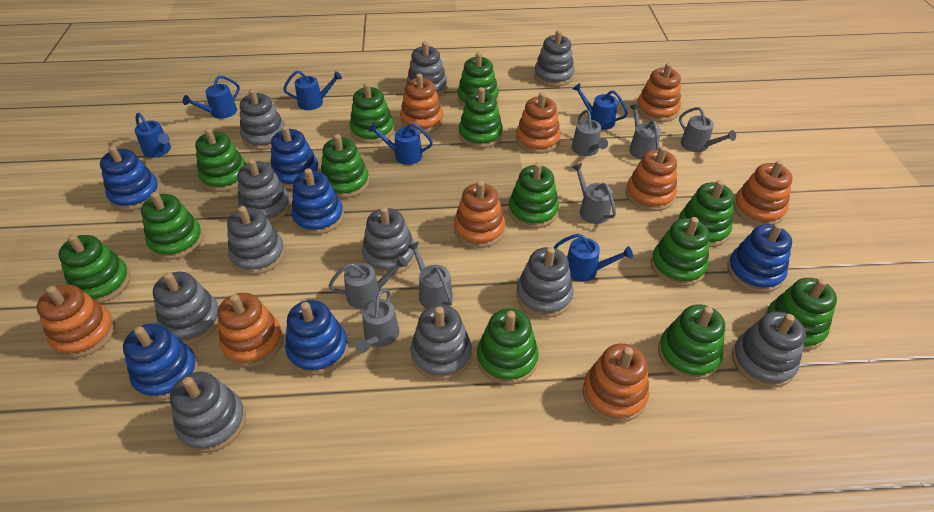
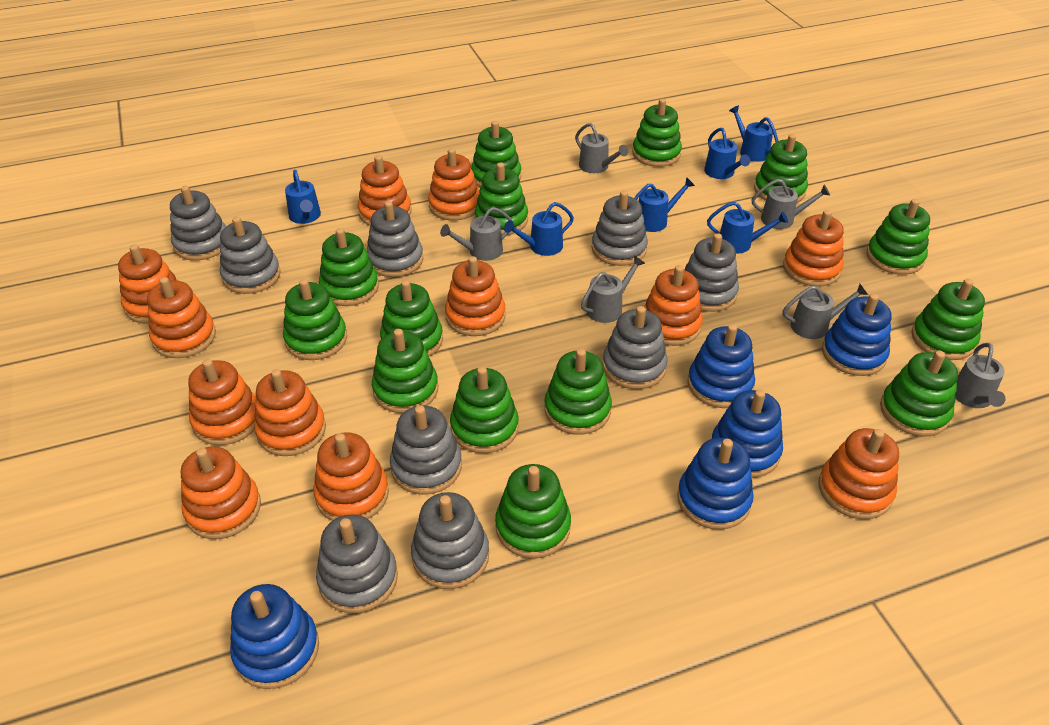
blue stacking toy: 6 -> 5
green stacking toy: 13 -> 14
grey stacking toy: 11 -> 9
grey watering can: 7 -> 6
orange stacking toy: 9 -> 12

